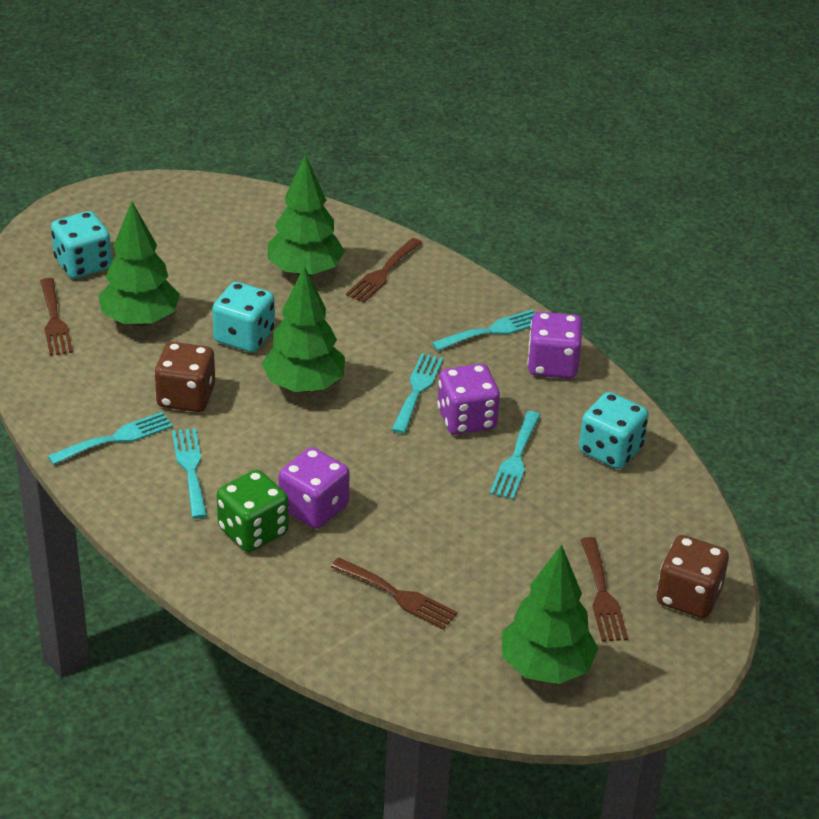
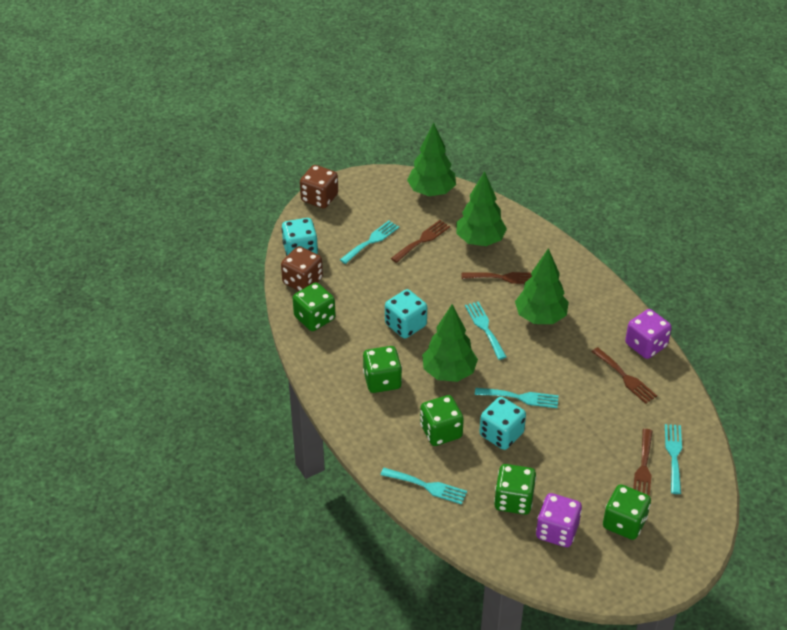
green dice: 1 -> 5
purple dice: 3 -> 2

